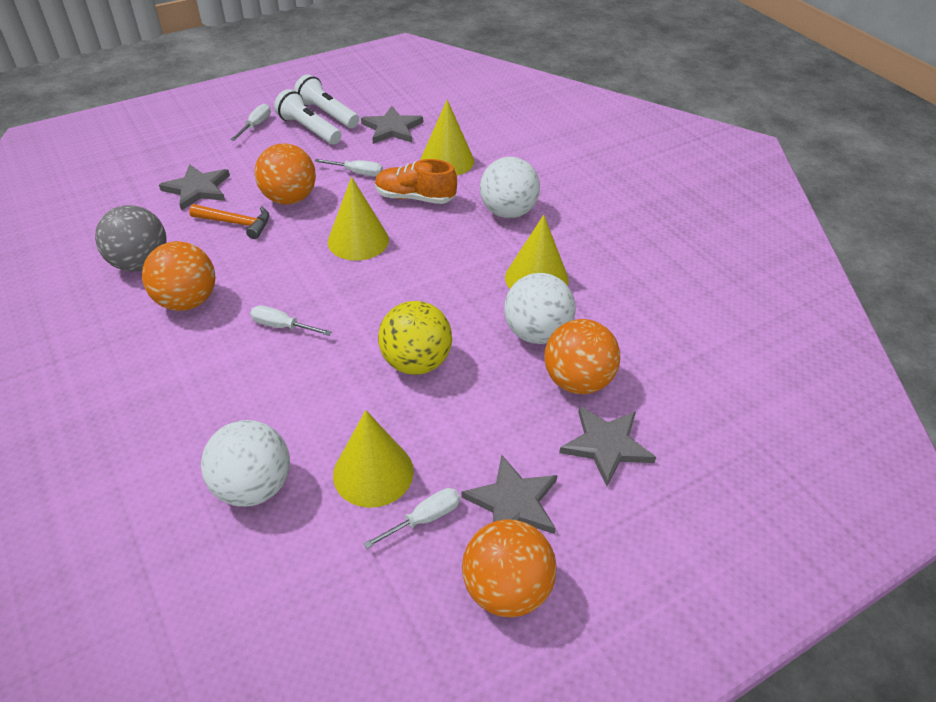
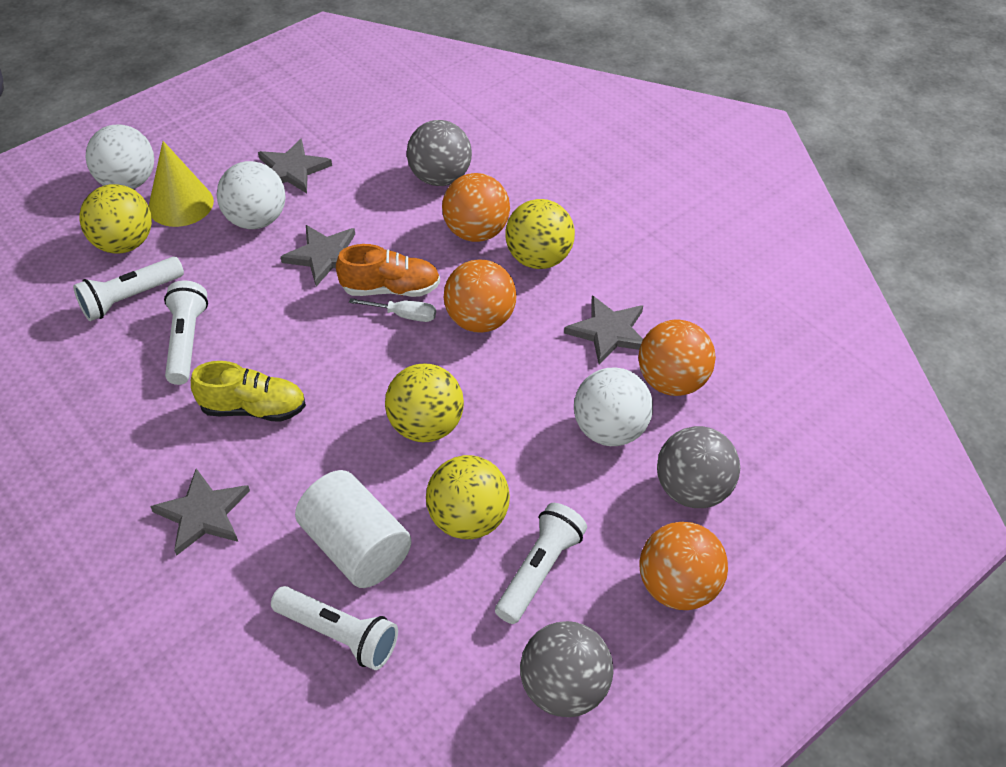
grey ball: 1 -> 3
orange hammer: 1 -> 0
white cylinder: 0 -> 1
white flashlight: 2 -> 4
white screwdriver: 4 -> 1
yellow ball: 1 -> 4
yellow cone: 4 -> 1
yellow shoe: 0 -> 1

